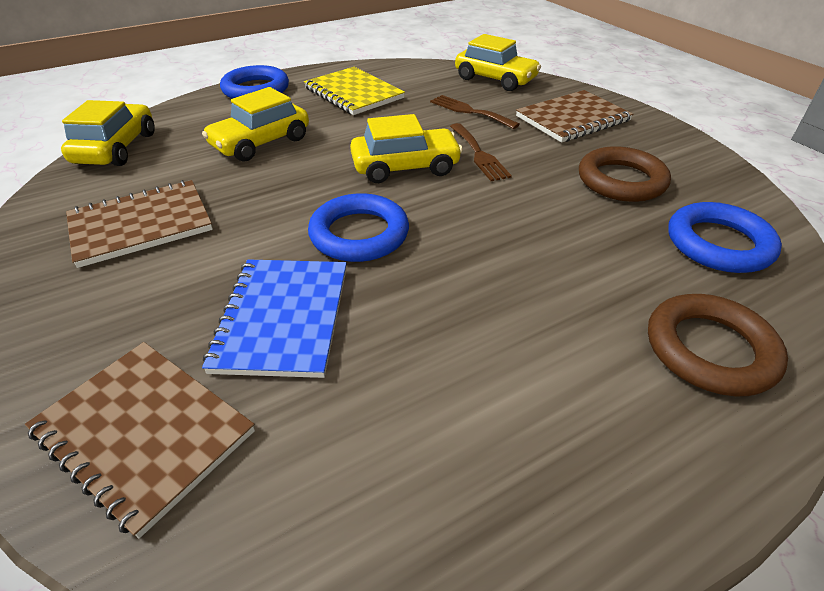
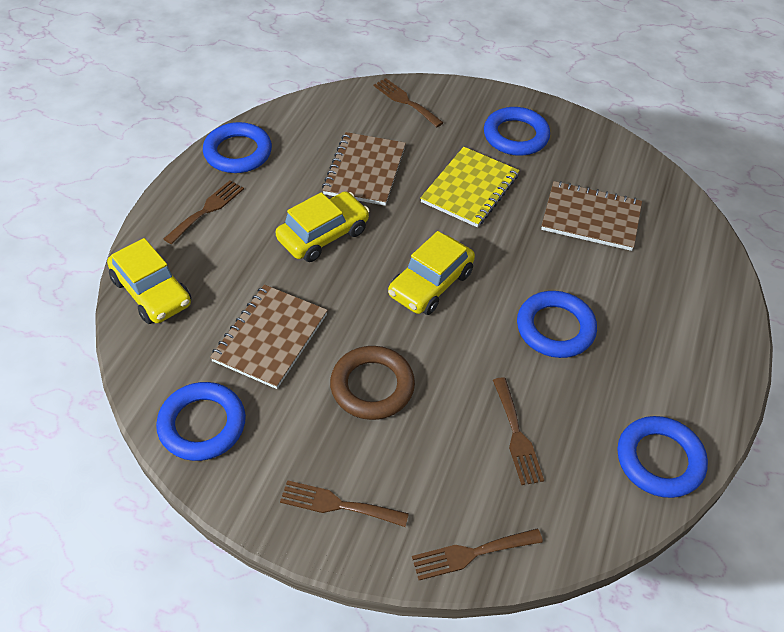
blue notebook: 1 -> 0
blue ring: 3 -> 5
brown fork: 2 -> 5
brown ring: 2 -> 1
yellow car: 4 -> 3

